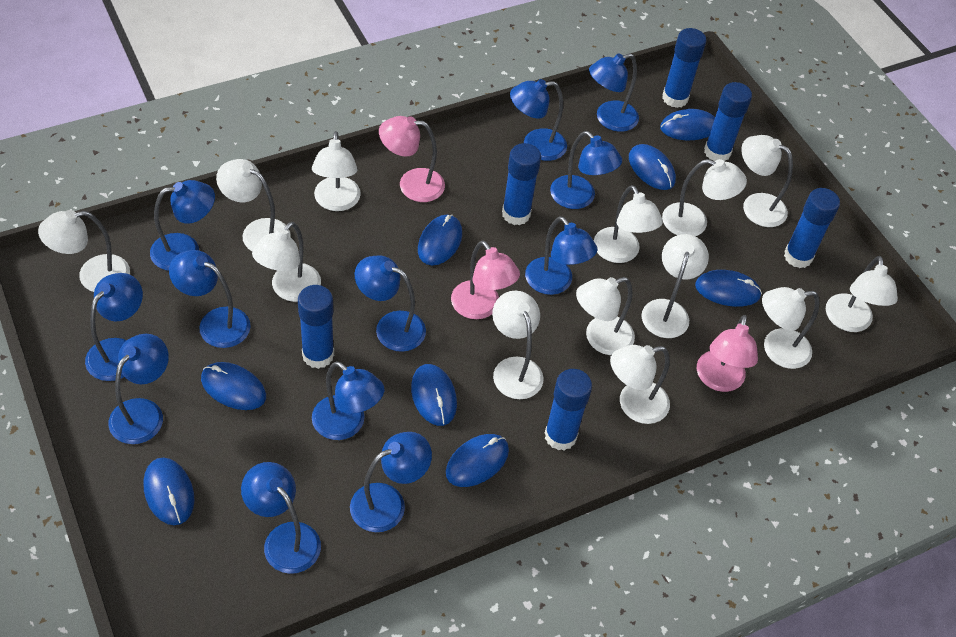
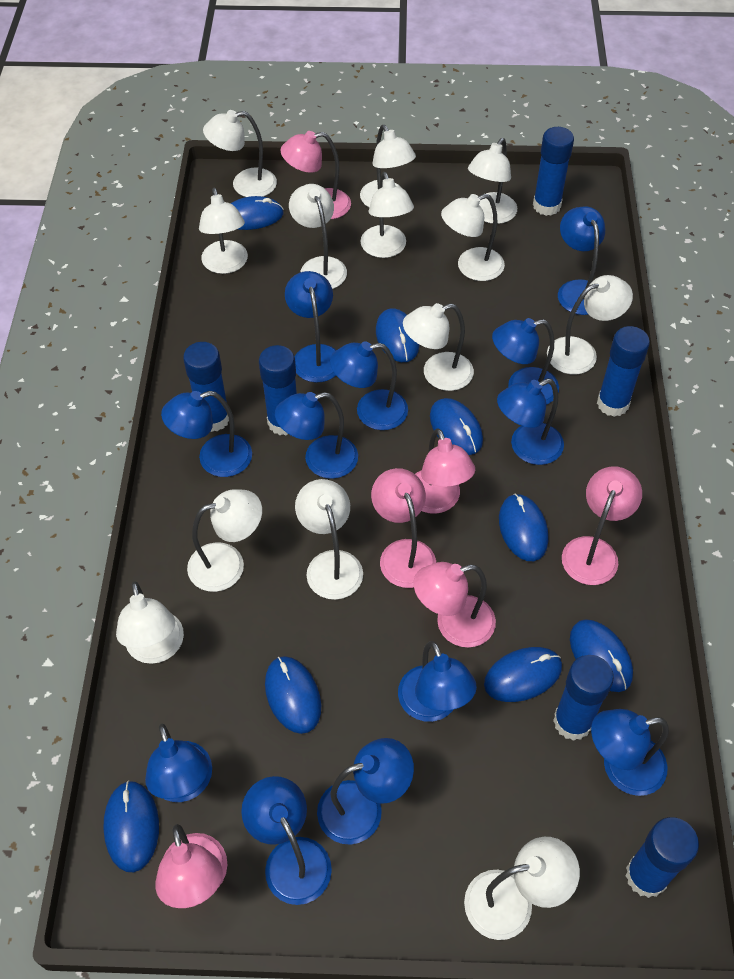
pink lamp: 3 -> 6

